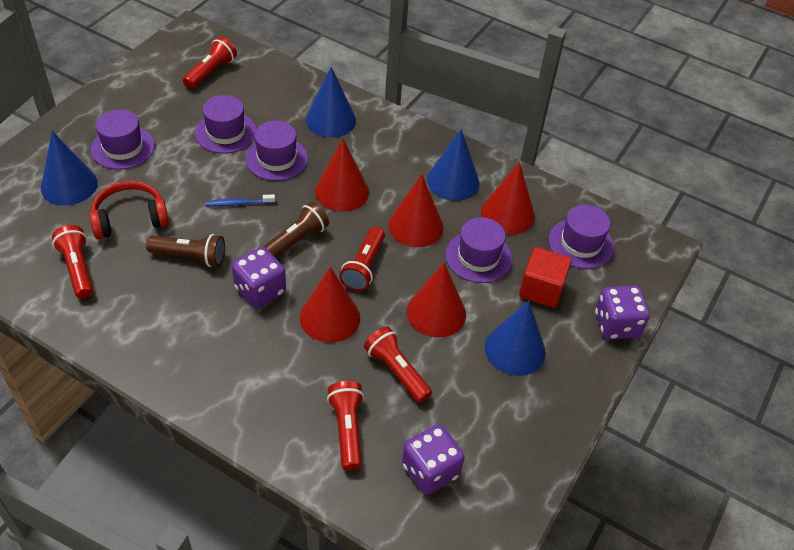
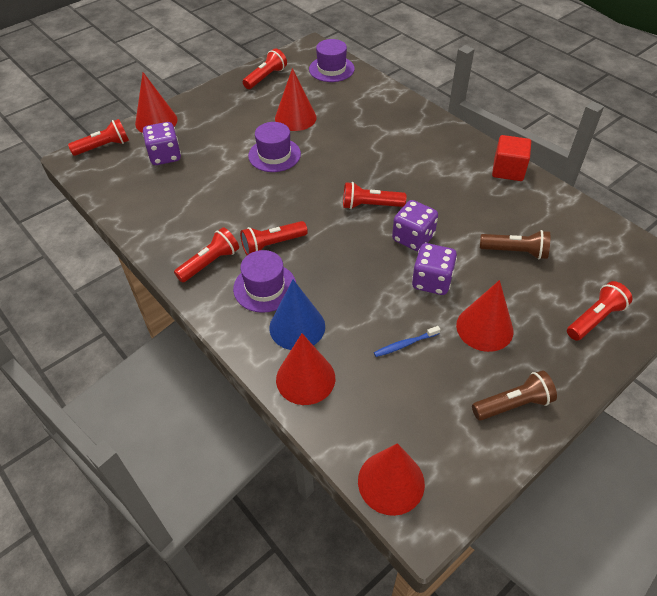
blue cone: 4 -> 1
purple hat: 5 -> 3
red flashlight: 5 -> 6
red headphones: 1 -> 0

